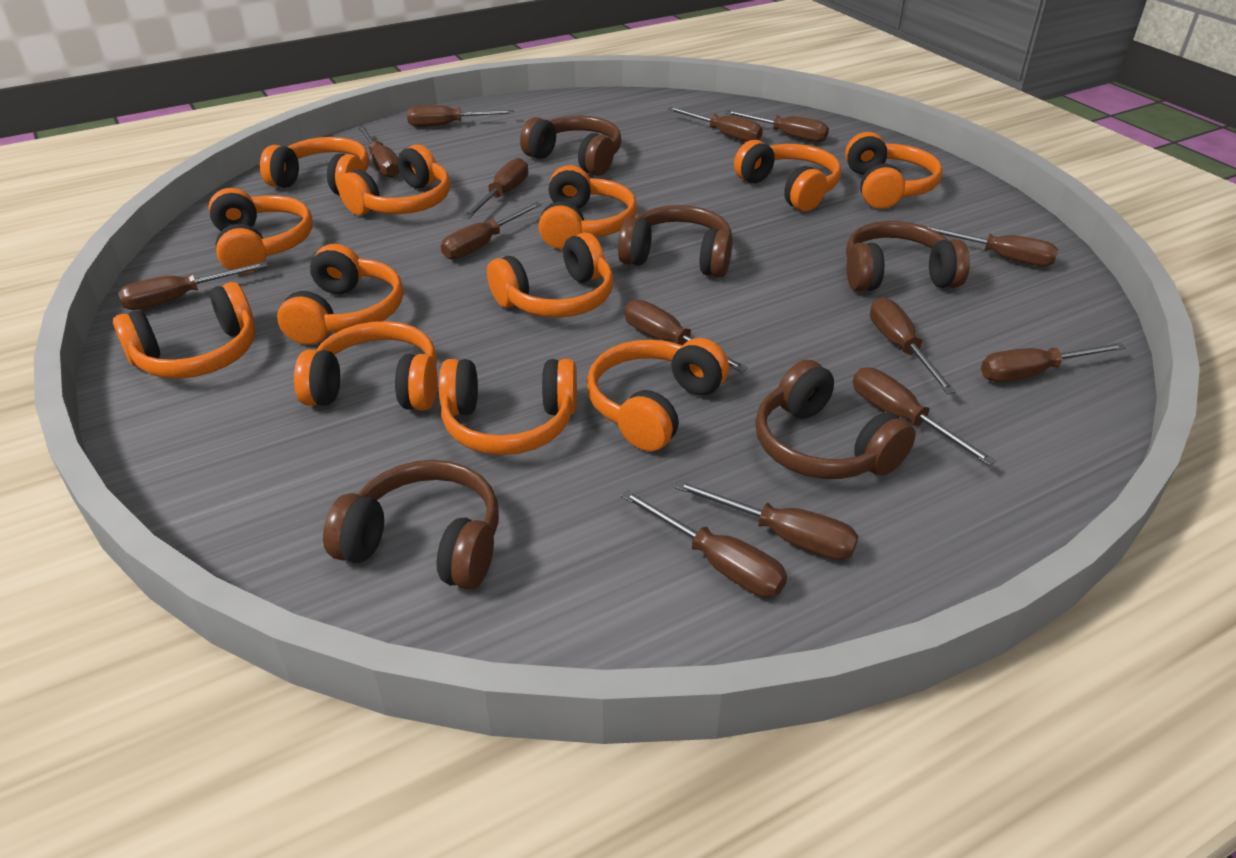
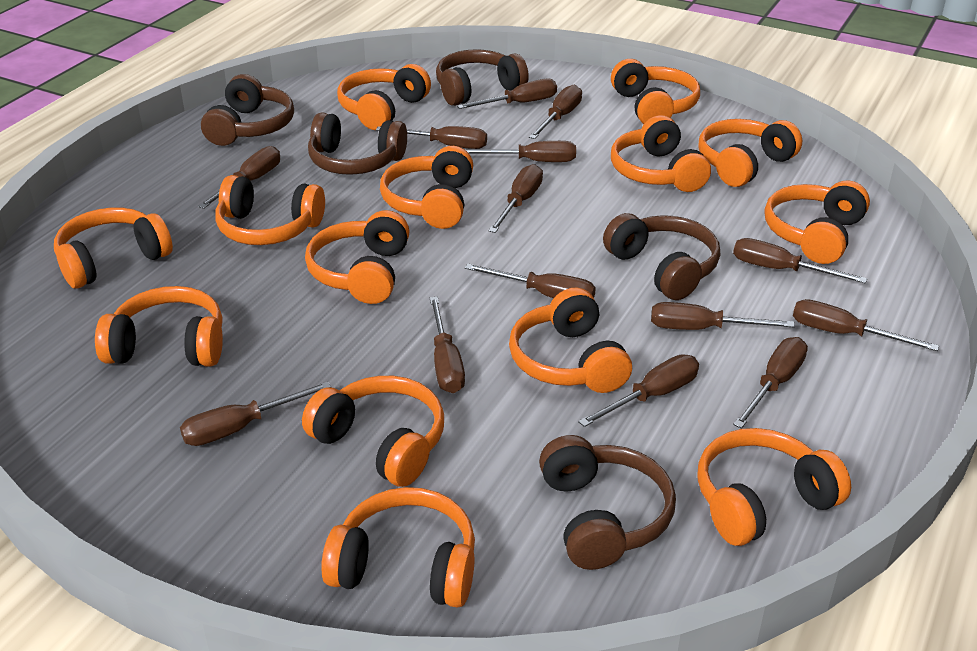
orange headphones: 12 -> 14

